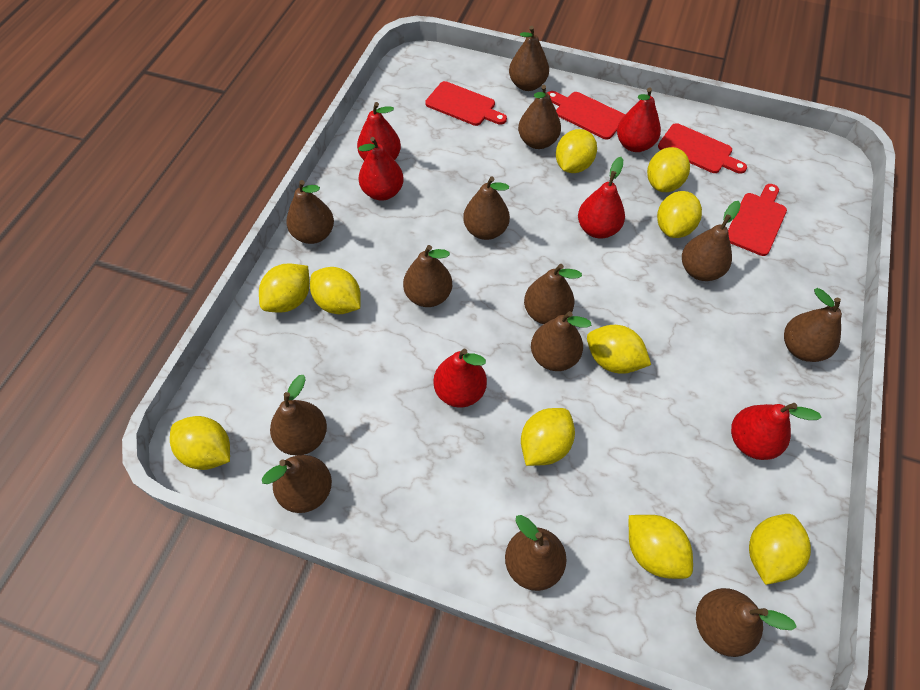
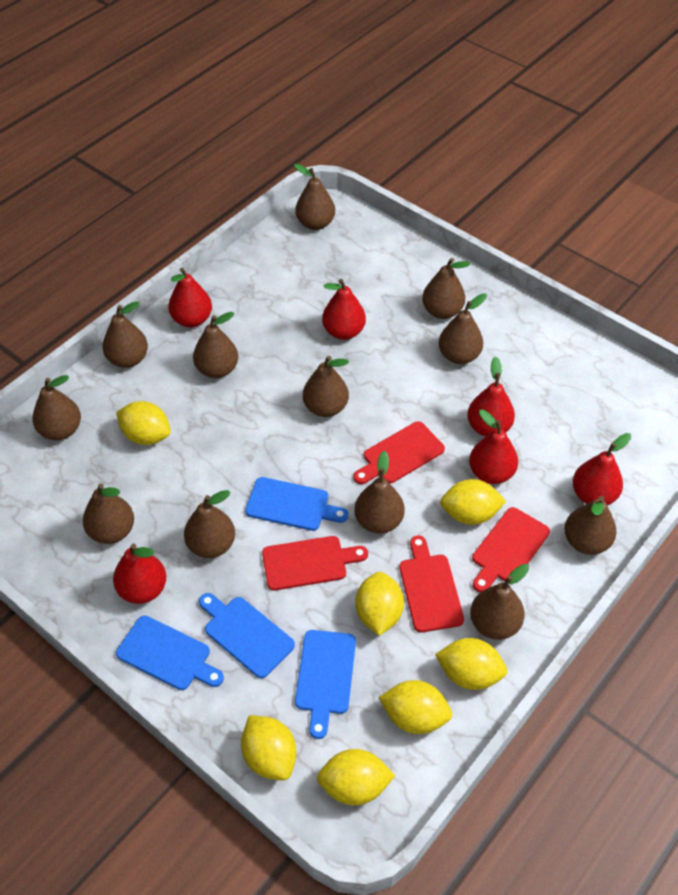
blue cutting board: 0 -> 4
brown pear: 13 -> 12
yellow lemon: 10 -> 7

